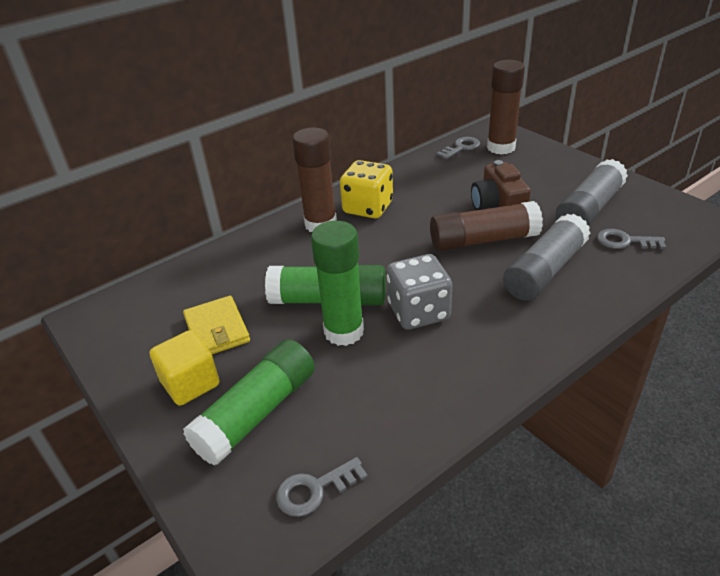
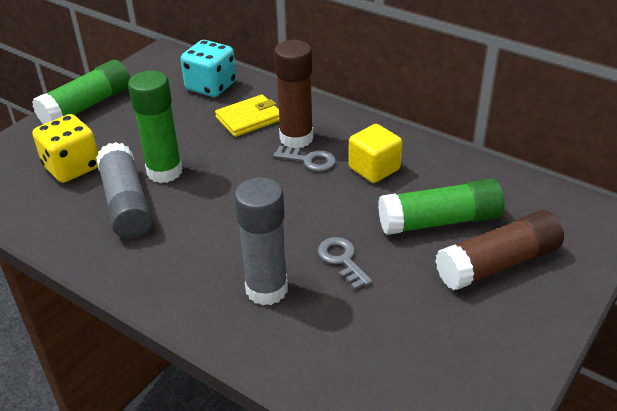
brown camera: 1 -> 0
brown glue stick: 3 -> 2
grey dice: 1 -> 0
grey key: 3 -> 2
turquoise dice: 0 -> 1

